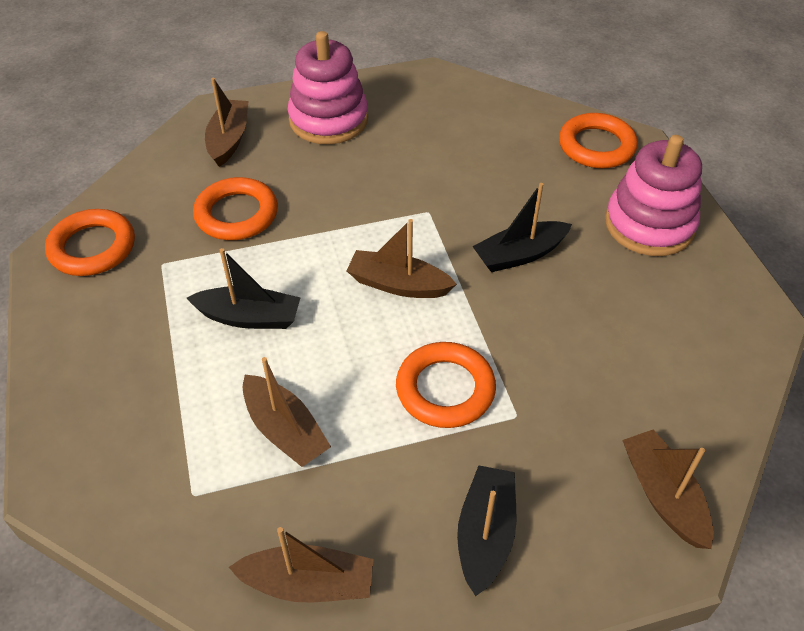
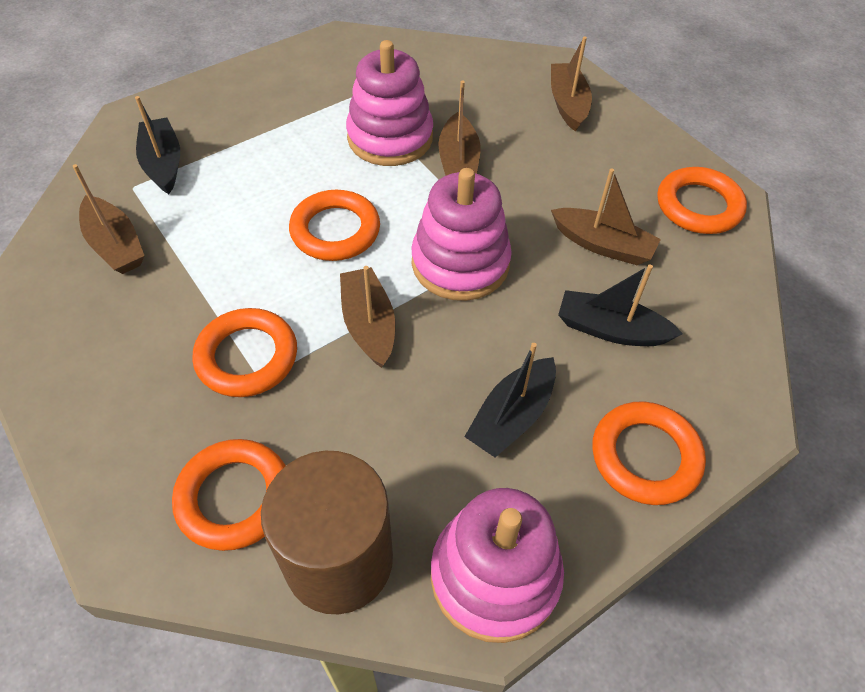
brown cylinder: 0 -> 1
orange ring: 4 -> 5
pink stacking toy: 2 -> 3

